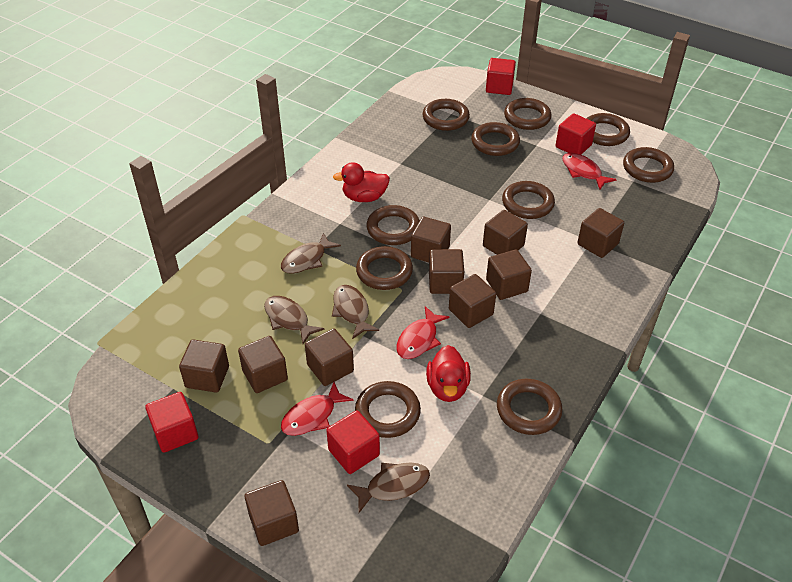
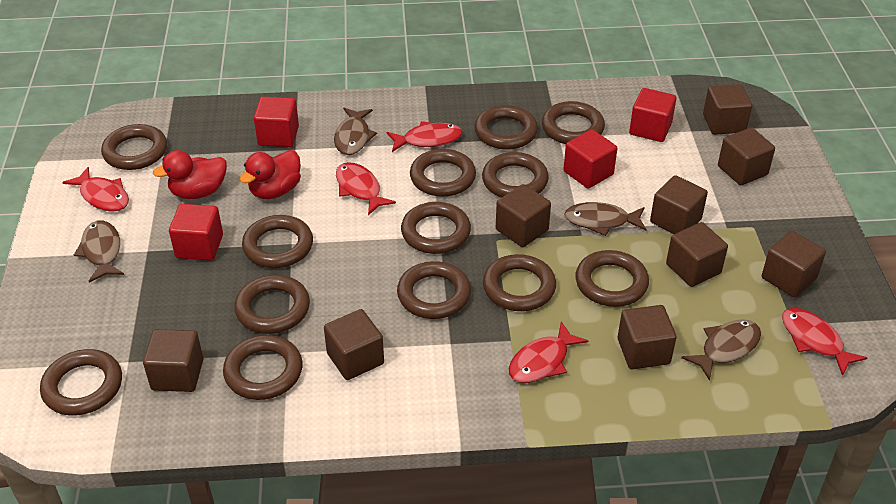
brown cube: 10 -> 9
brown ring: 10 -> 13
red fish: 3 -> 5

